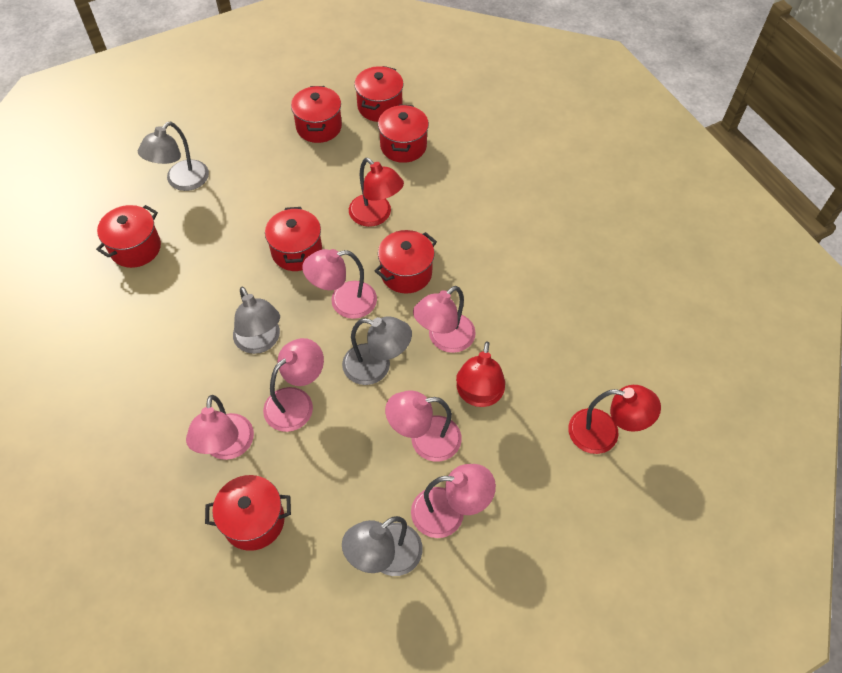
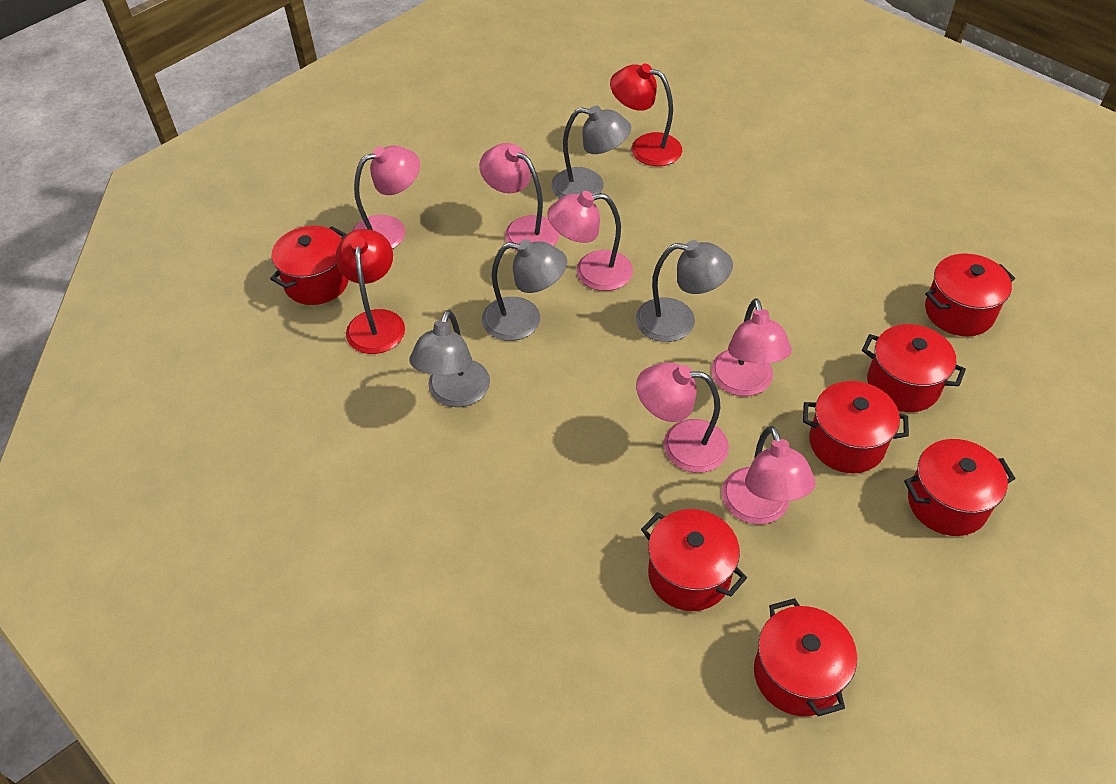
red lamp: 3 -> 2

